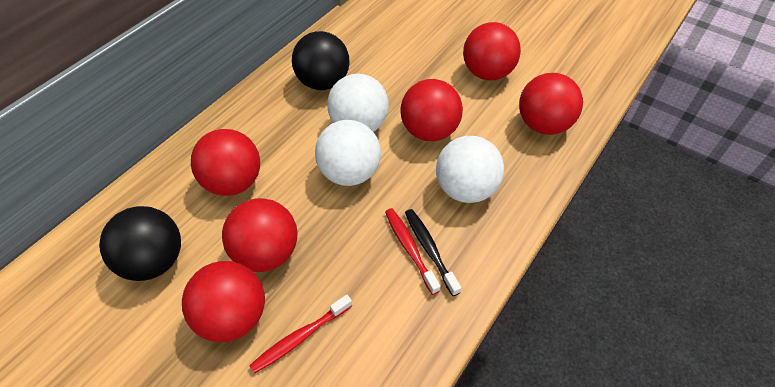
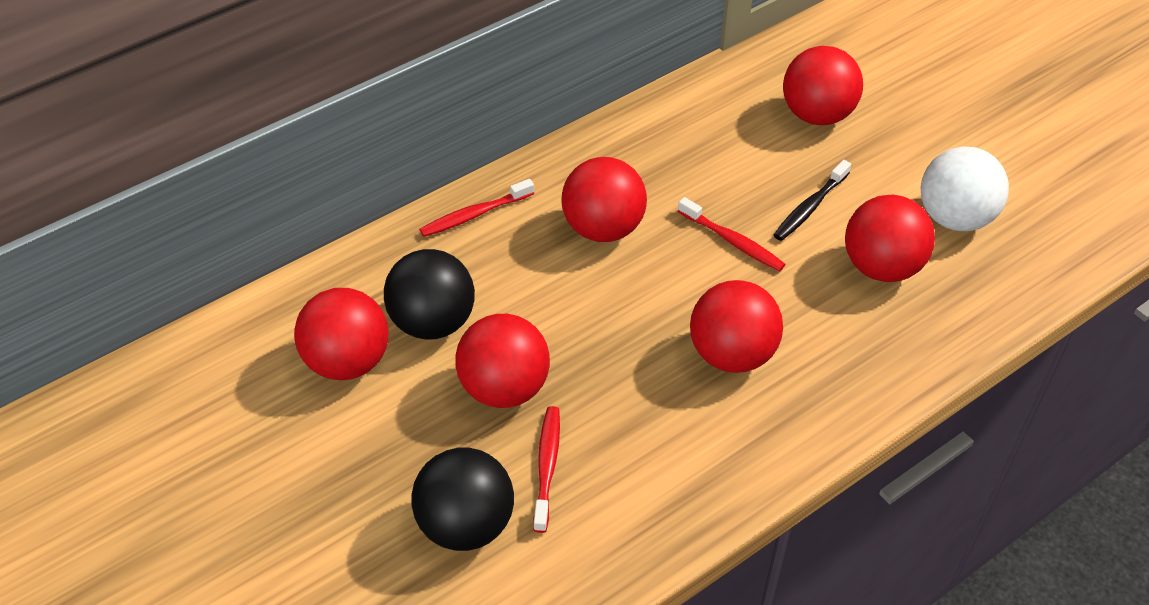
red toothbrush: 2 -> 3
white ball: 3 -> 1

